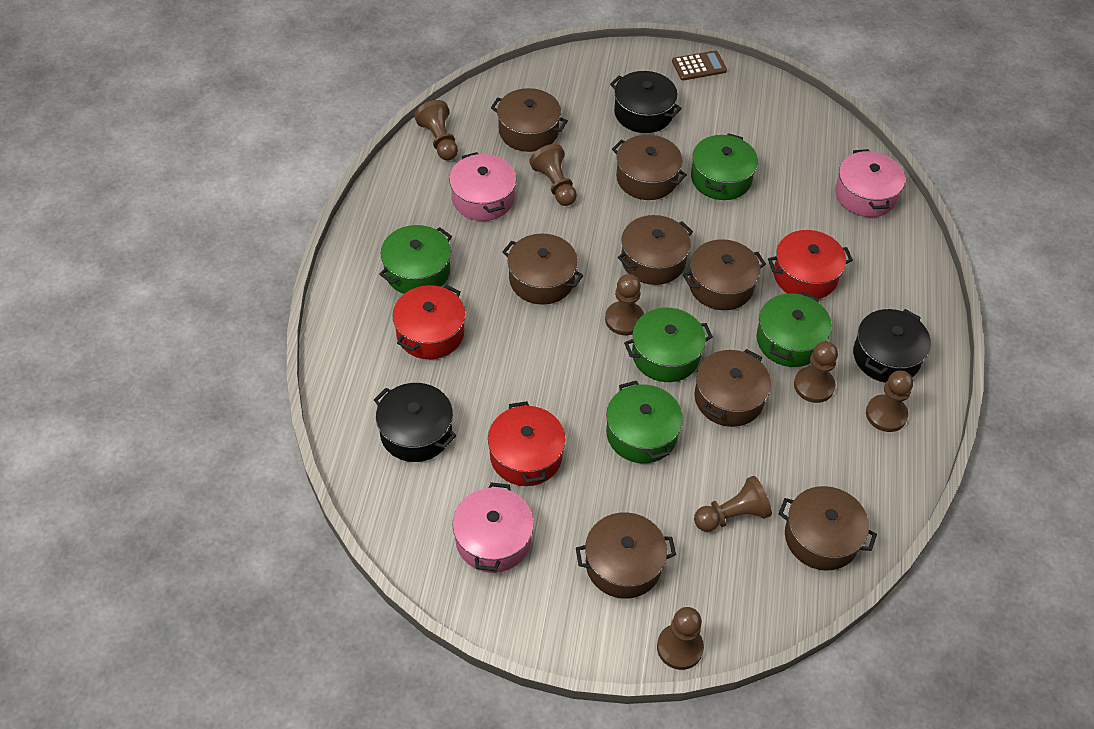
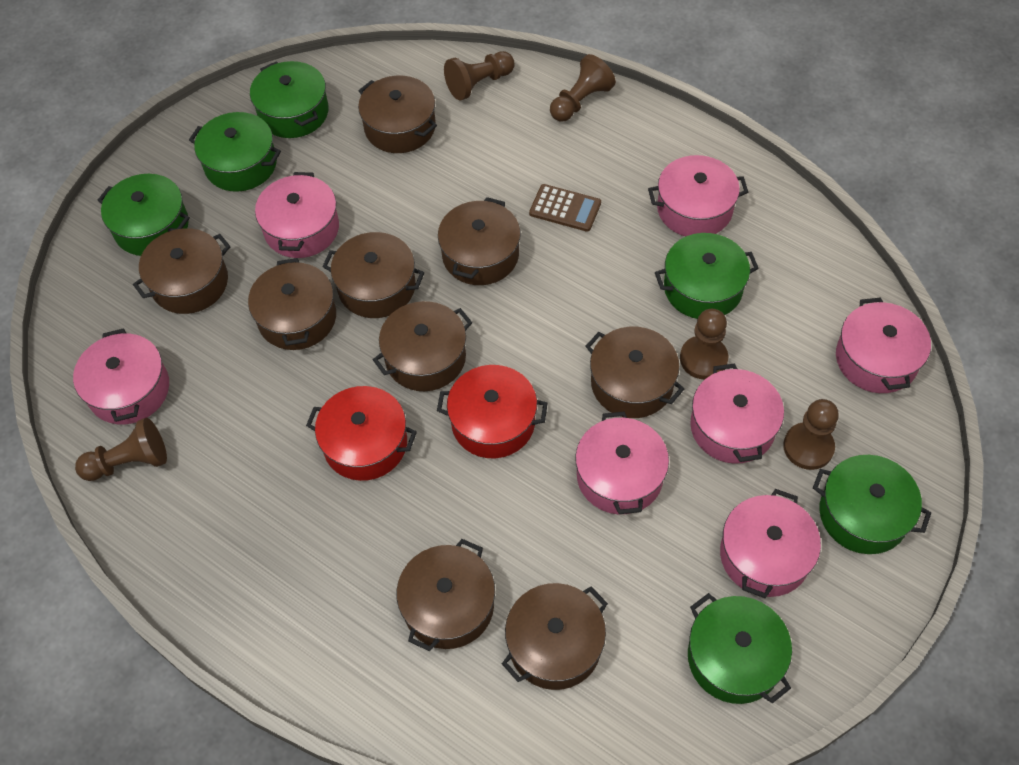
black pot: 3 -> 0
brown pawn: 7 -> 5
brown pot: 8 -> 9
green pot: 5 -> 6
pink pot: 3 -> 7
red pot: 3 -> 2

